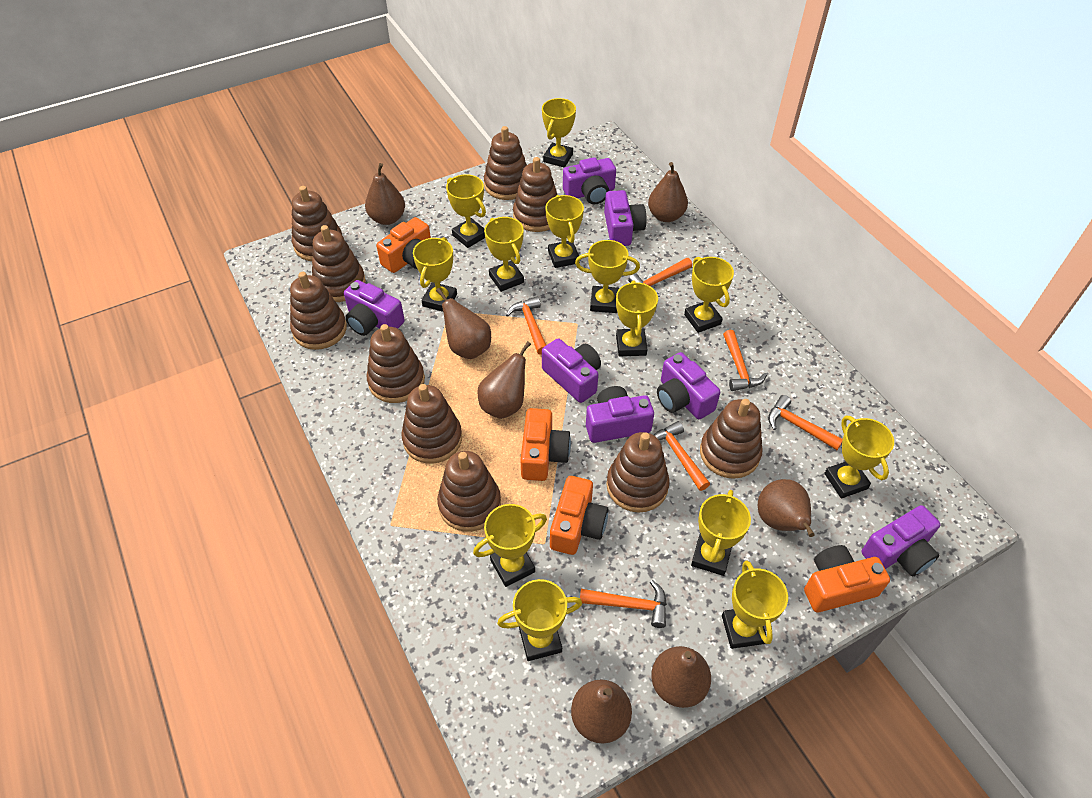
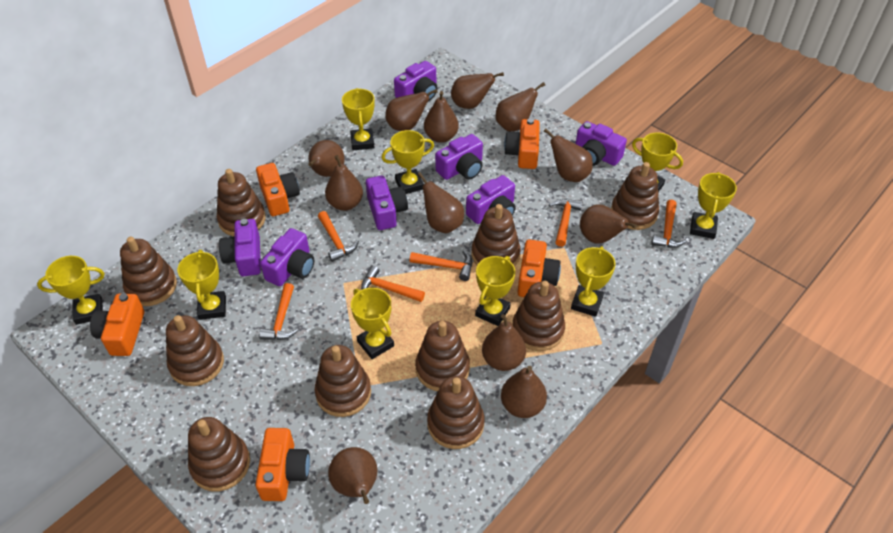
brown pear: 7 -> 12
orange camera: 4 -> 5
yellow trophy: 13 -> 9

